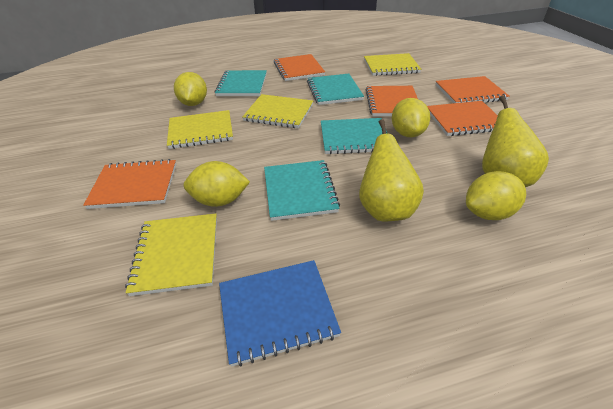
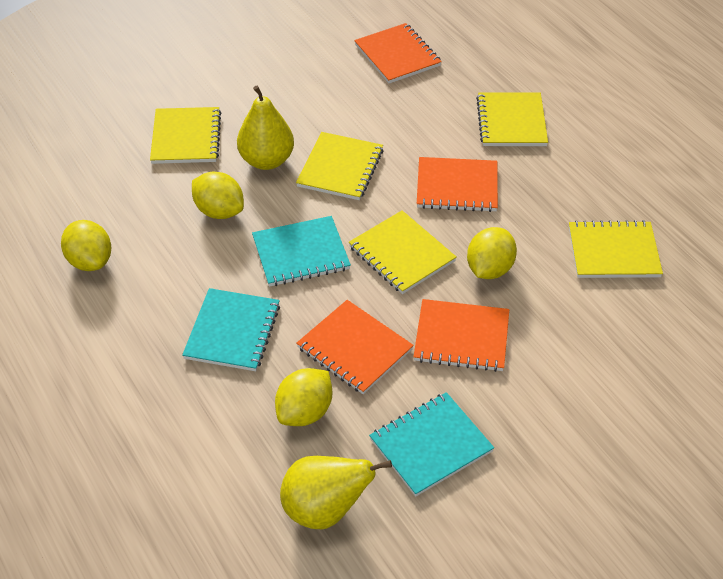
blue notebook: 1 -> 0
orange notebook: 5 -> 4
turquoise notebook: 4 -> 3
yellow notebook: 4 -> 5

